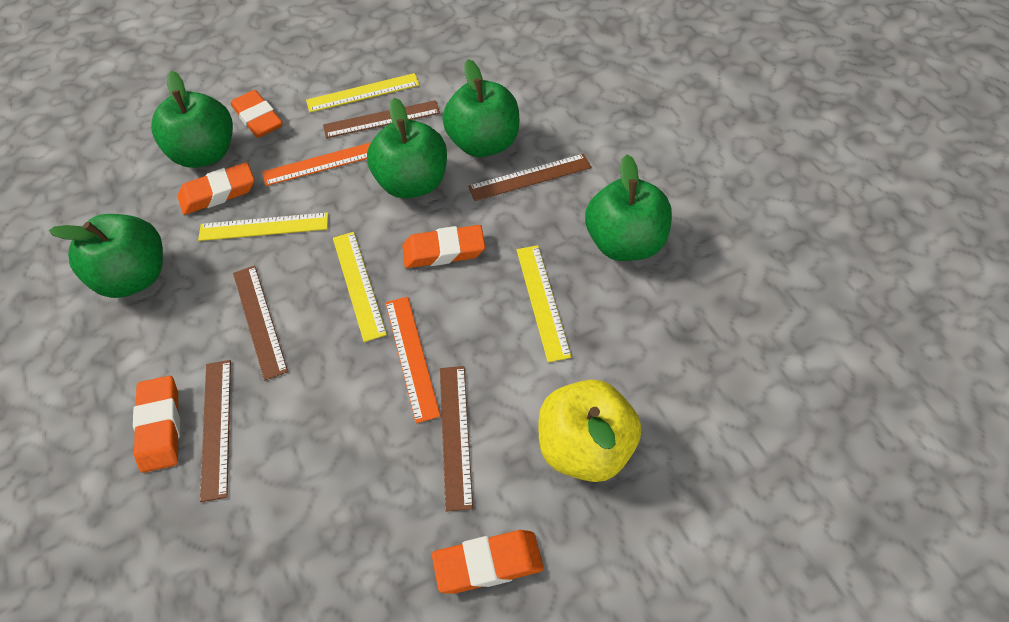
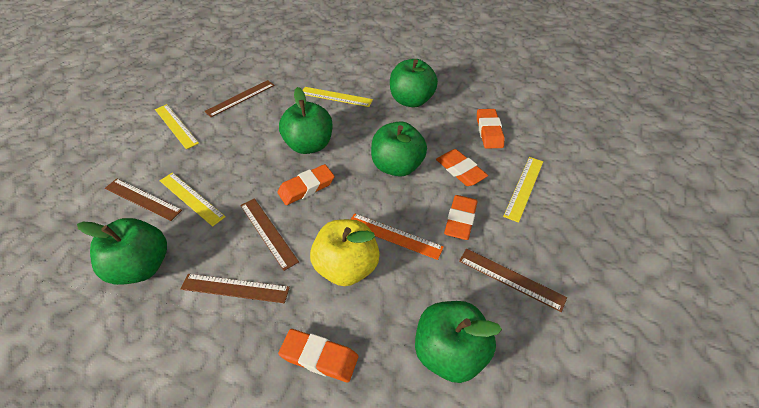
orange ruler: 2 -> 1

